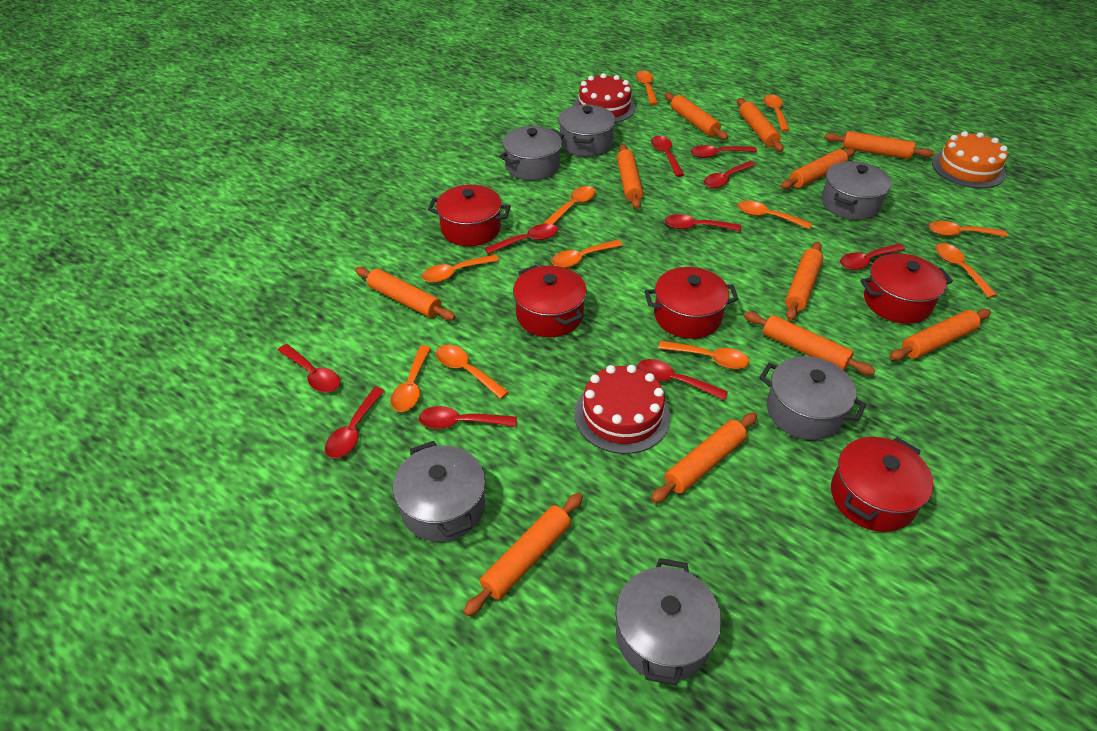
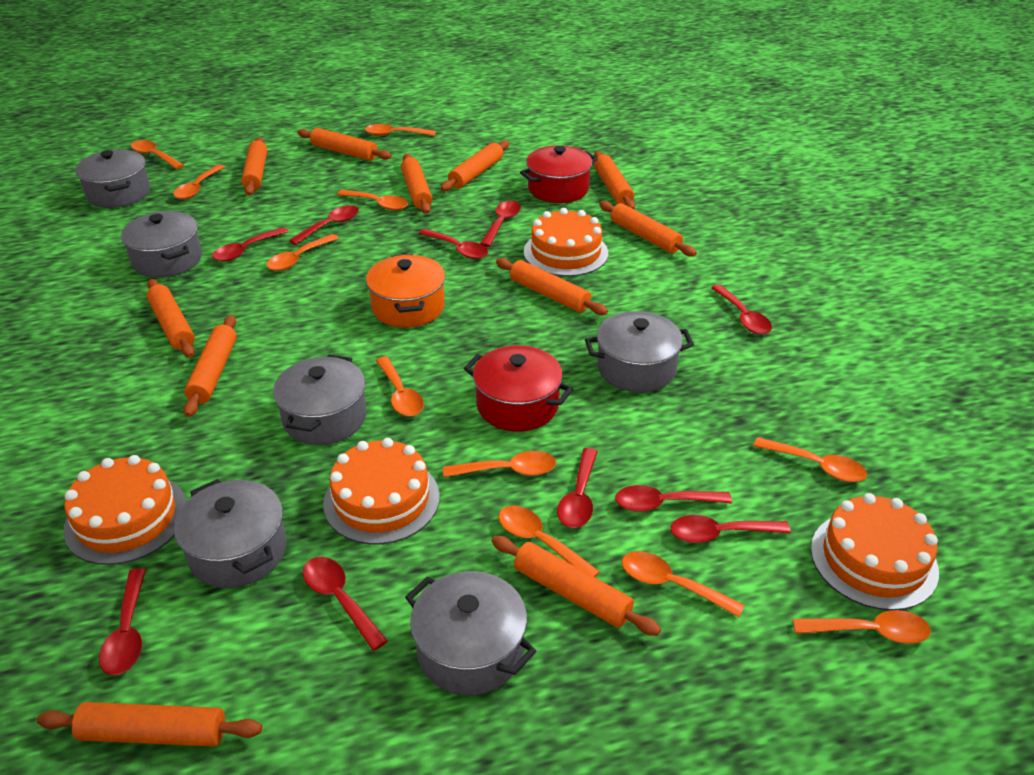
orange cake: 1 -> 4
orange pot: 0 -> 1
red cake: 2 -> 0
red pot: 5 -> 2

